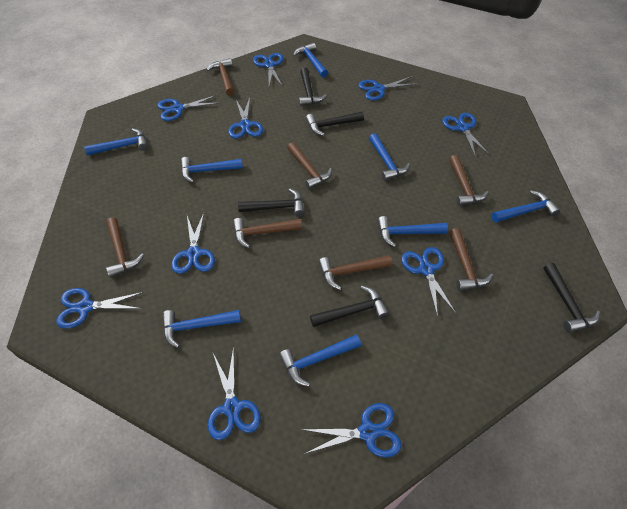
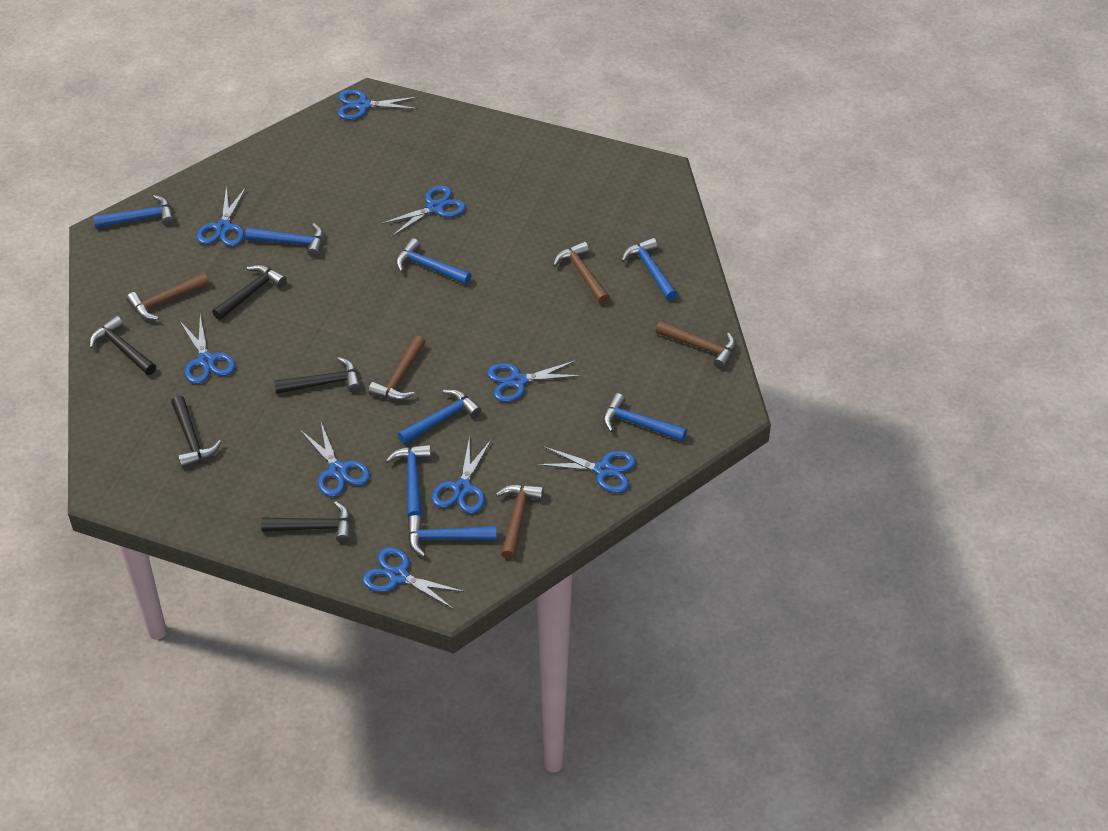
blue scissors: 10 -> 9
brown hammer: 7 -> 5

